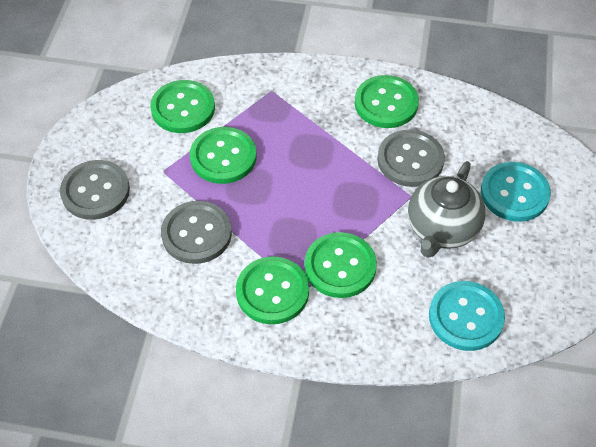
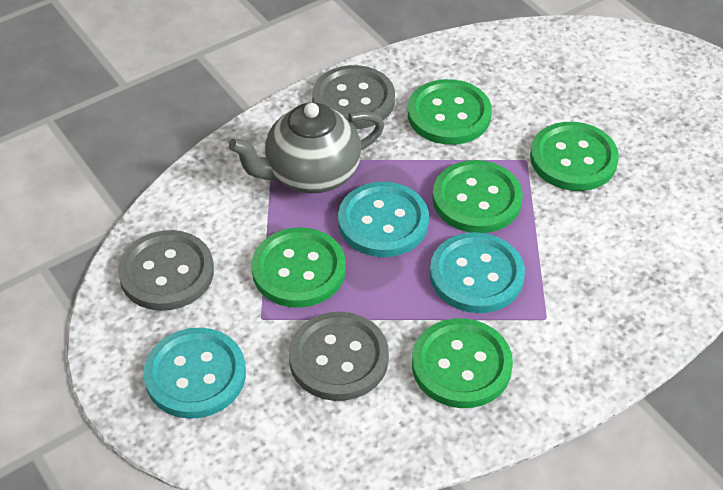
turquoise button: 2 -> 3

